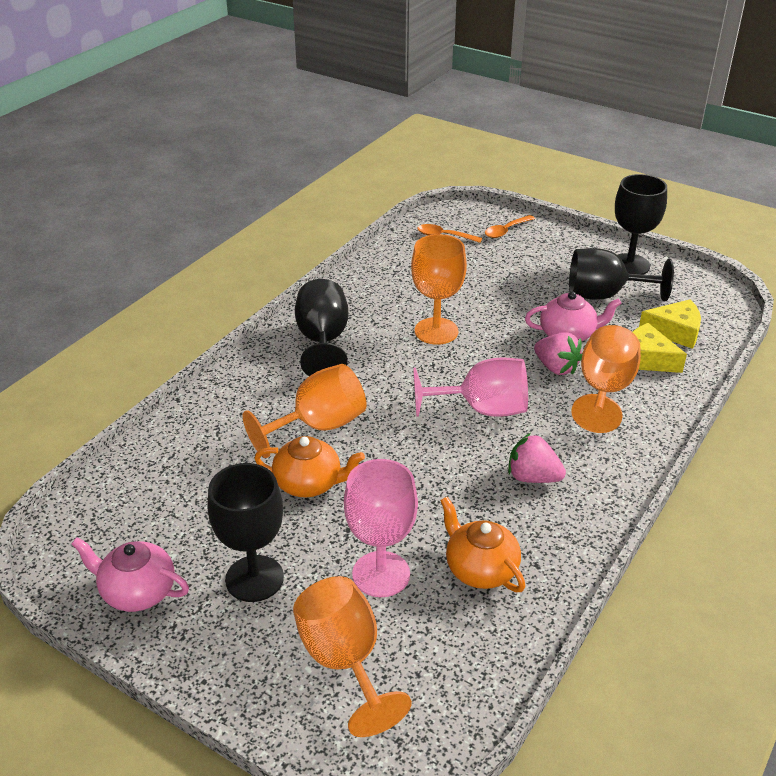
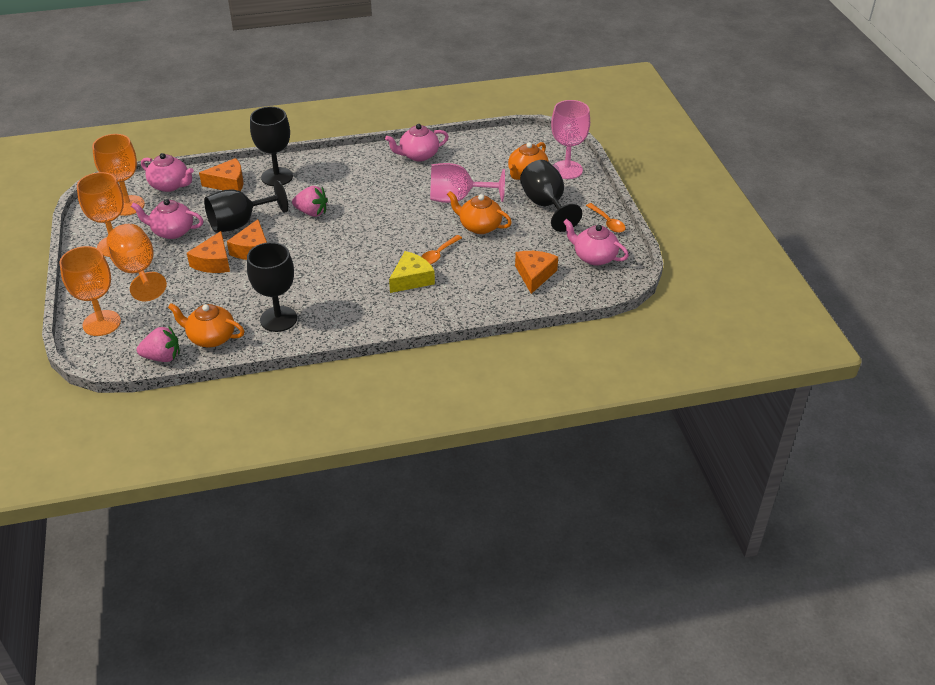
orange cheese: 0 -> 4
orange teapot: 2 -> 3
pink teapot: 2 -> 4
yellow cheese: 2 -> 1

